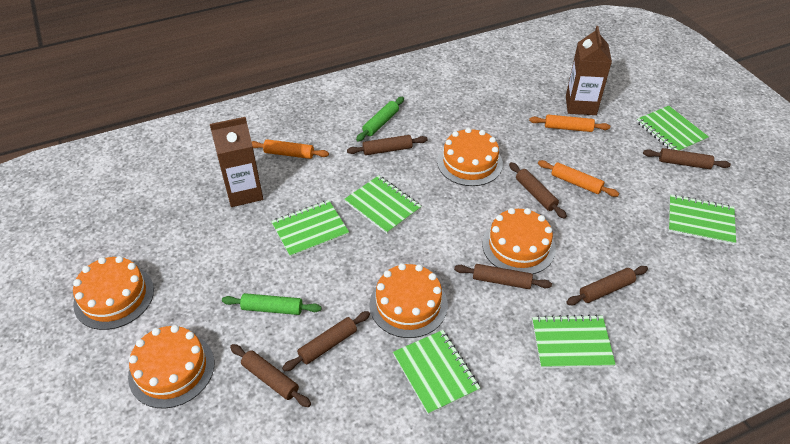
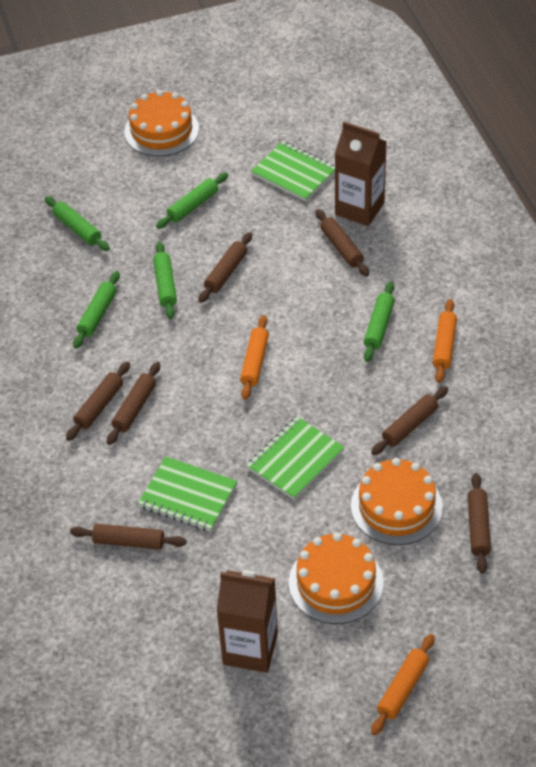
green notebook: 6 -> 3
green rolling pin: 2 -> 5
orange cake: 5 -> 3

